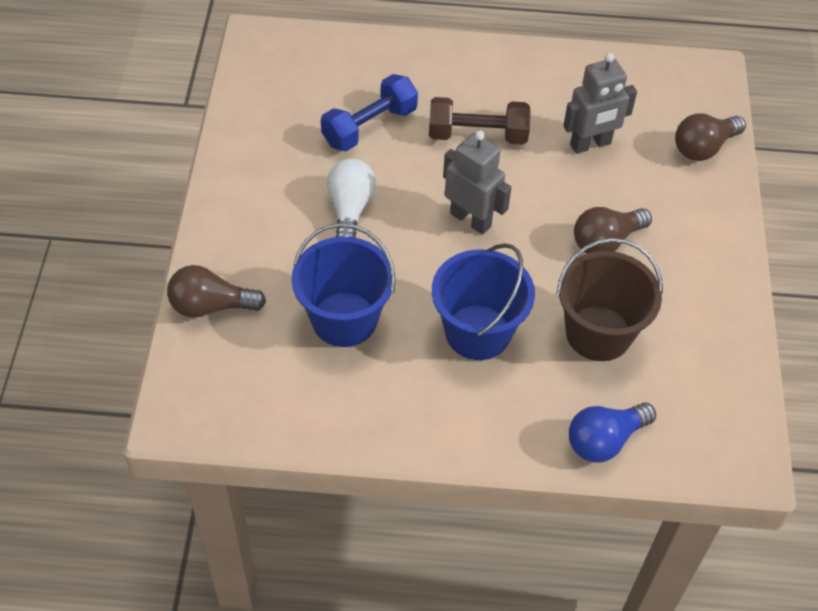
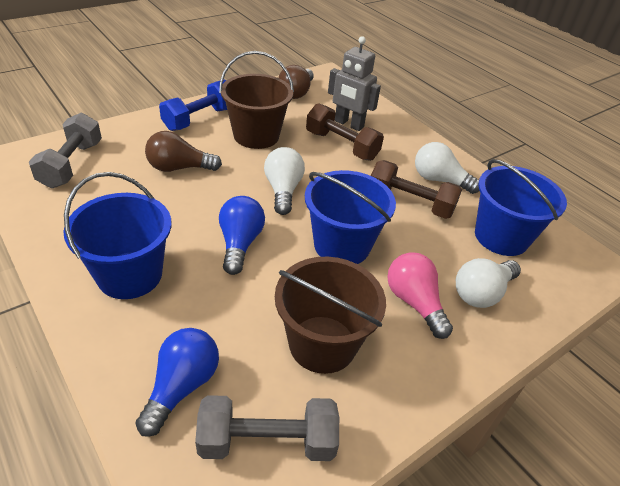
blue bucket: 2 -> 3
blue light bulb: 1 -> 2
brown bucket: 1 -> 2
brown dumbbell: 1 -> 2
brown light bulb: 3 -> 2
grey dumbbell: 0 -> 2
grey robot: 2 -> 1
pink light bulb: 0 -> 1
white light bulb: 1 -> 3

